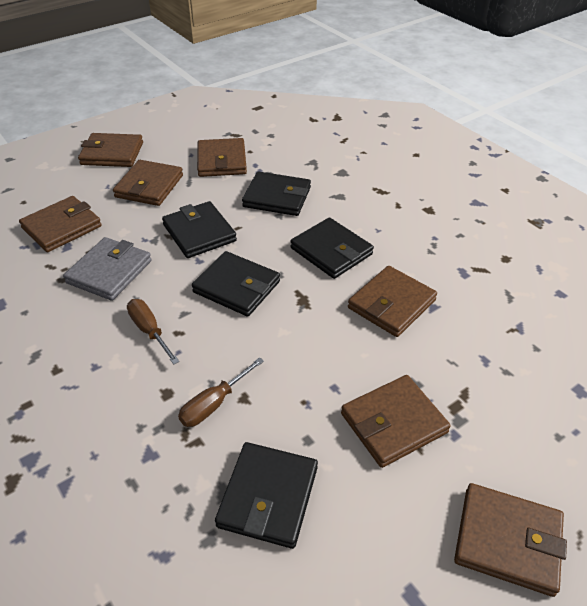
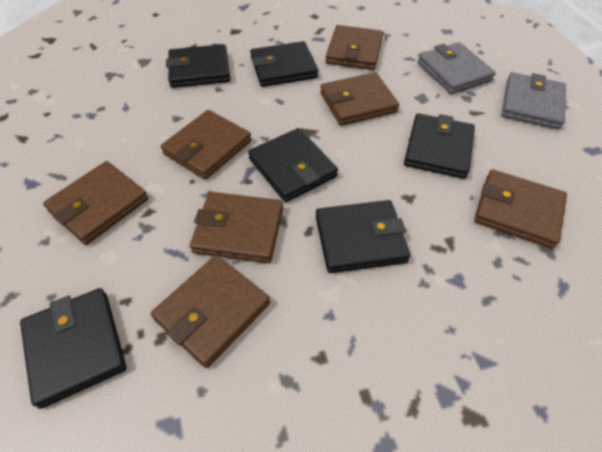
black wallet: 5 -> 6
brown screwdriver: 2 -> 0
grey wallet: 1 -> 2

